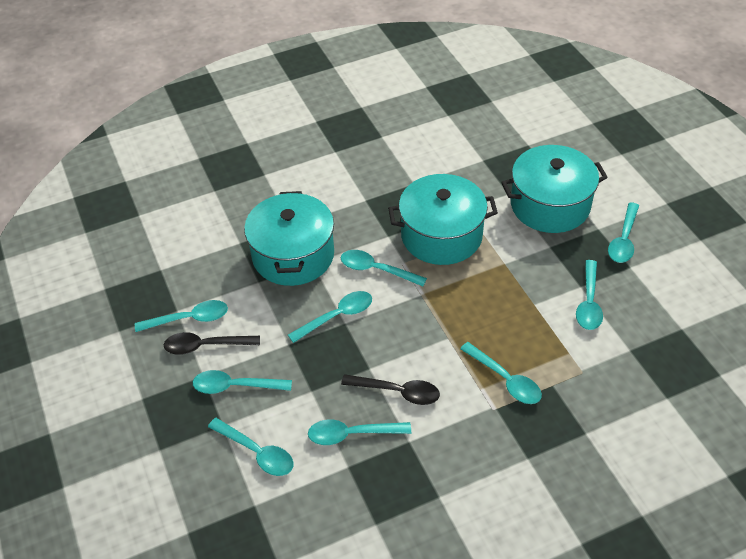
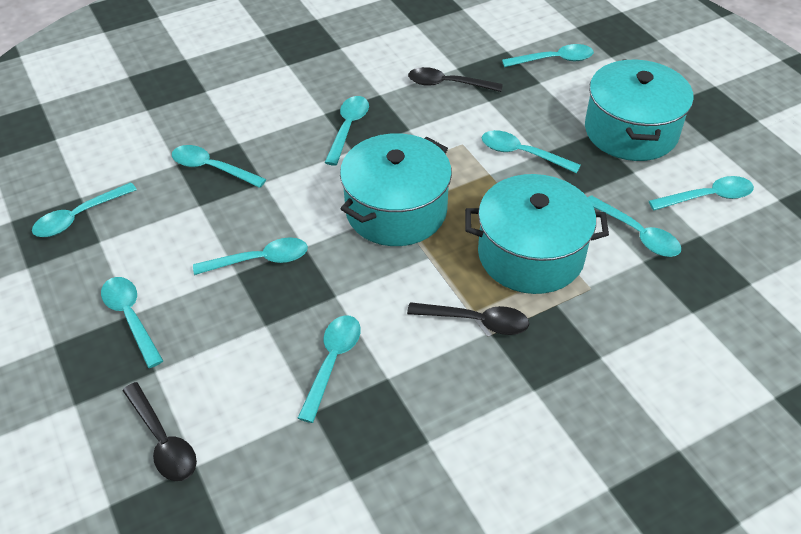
black spoon: 2 -> 3
turquoise spoon: 9 -> 10

